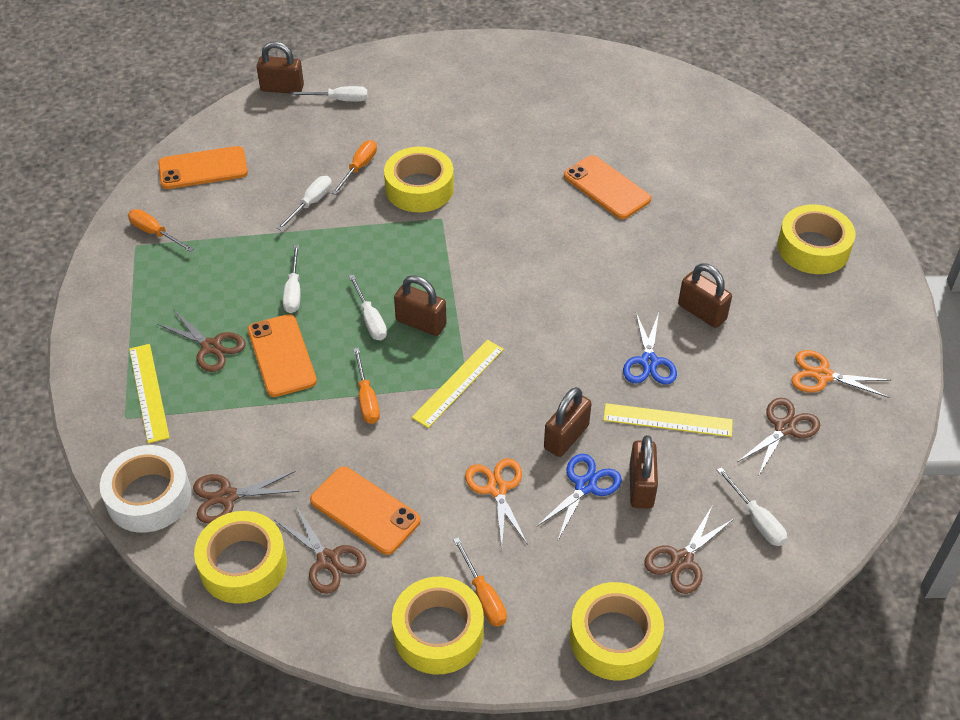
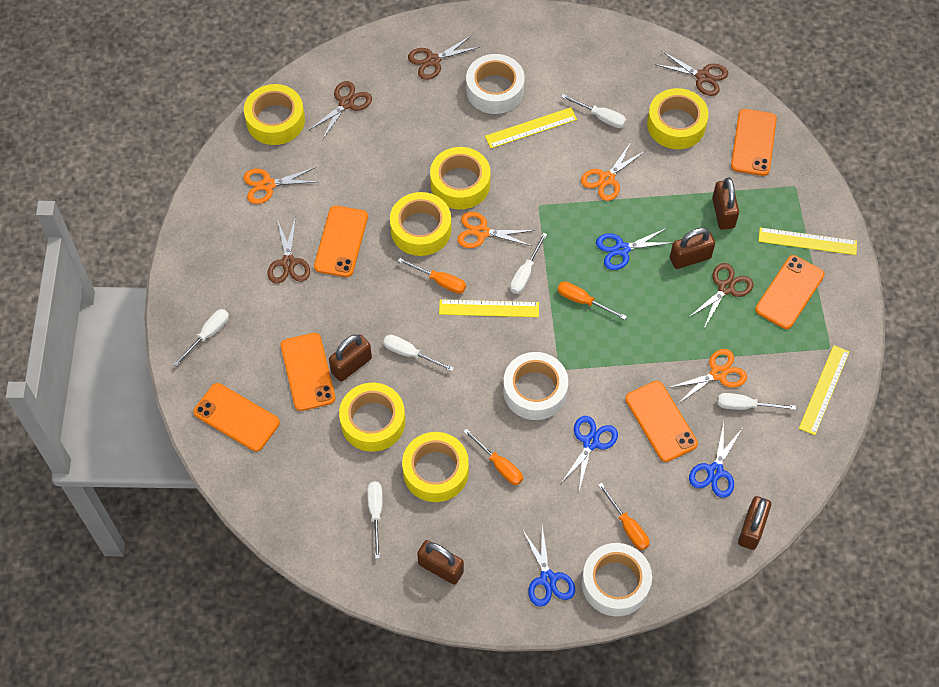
blue scissors: 2 -> 4
orange phone: 4 -> 6
orange scissors: 2 -> 4
white screwdriver: 5 -> 6
white tape: 1 -> 3
yellow ruler: 3 -> 4
yellow tape: 5 -> 6

